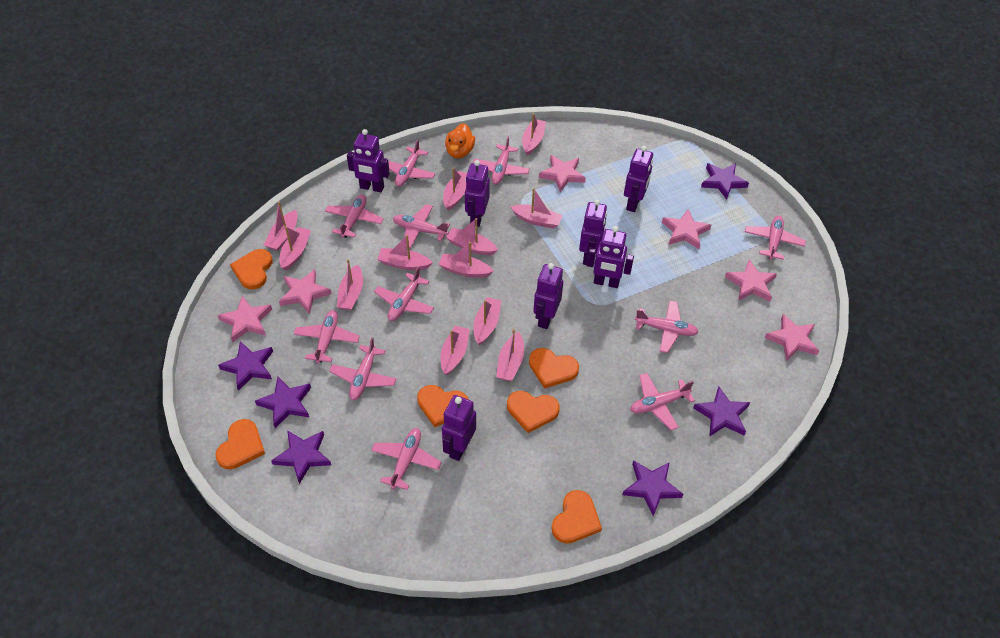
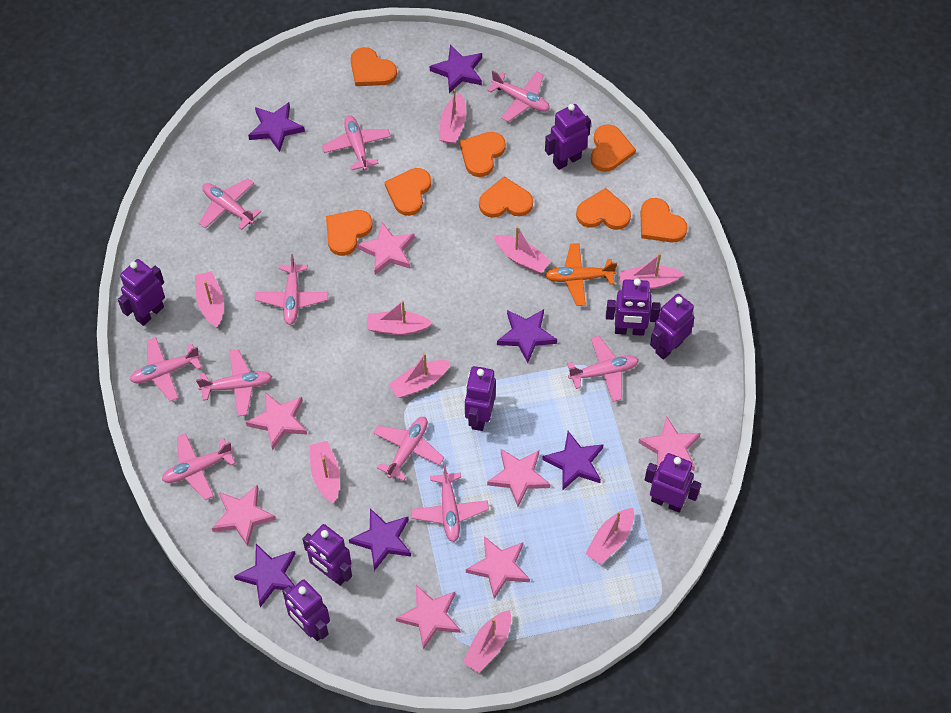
orange duck: 1 -> 0
orange heart: 6 -> 8
orange plane: 0 -> 1
pink boat: 12 -> 9
pink plane: 11 -> 10
pink star: 6 -> 7
purple robot: 7 -> 8

